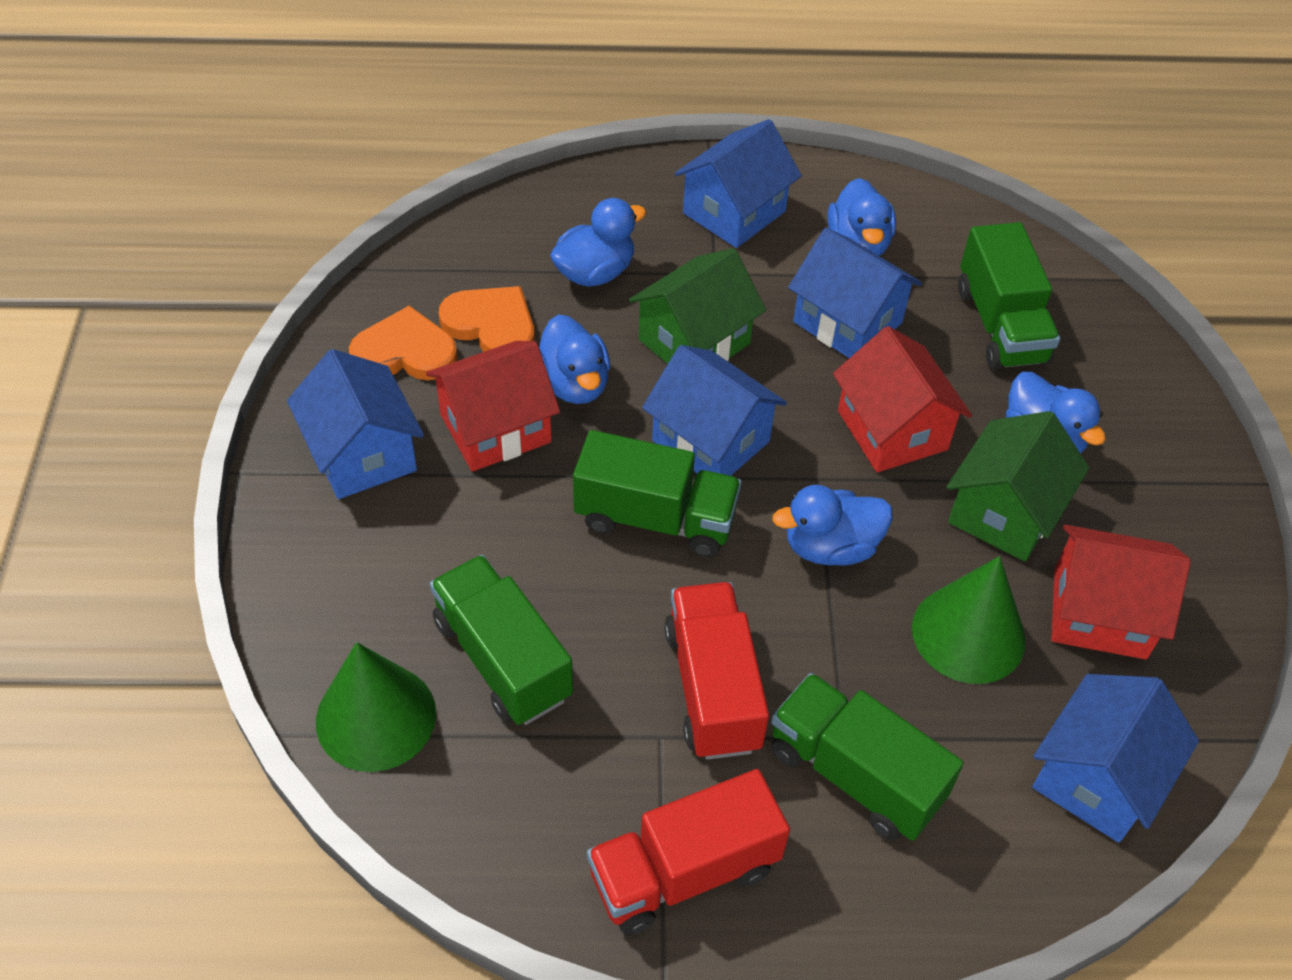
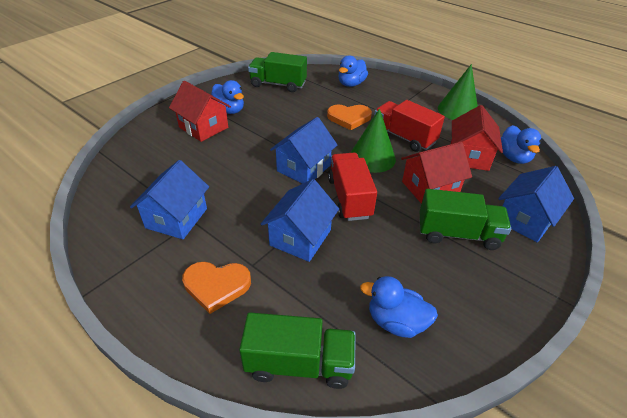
blue duck: 5 -> 4
blue house: 5 -> 4
green house: 2 -> 0
green truck: 4 -> 3

